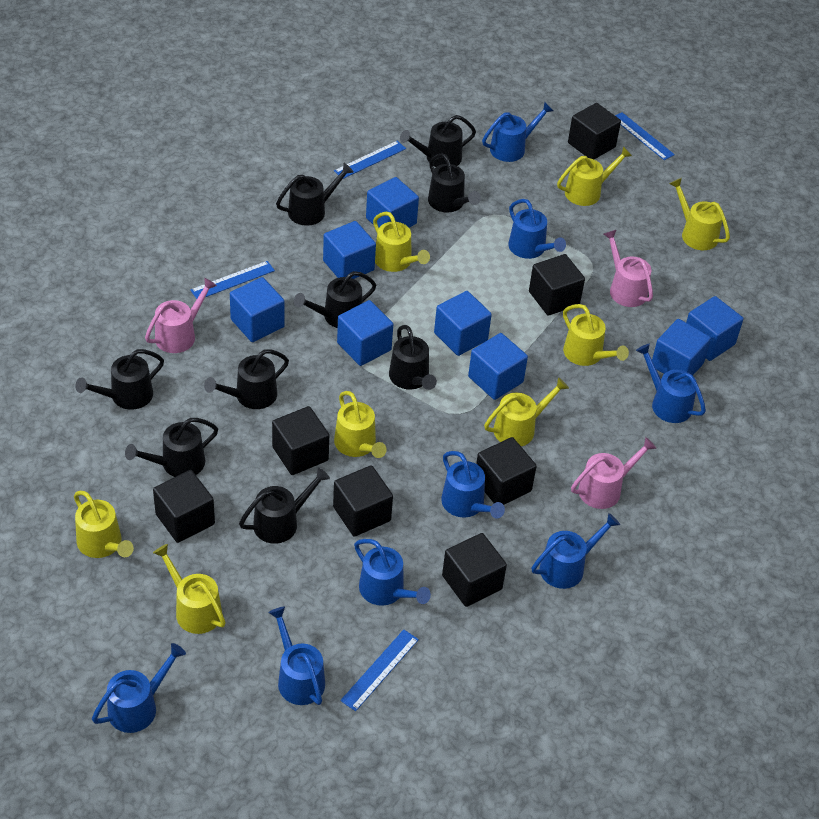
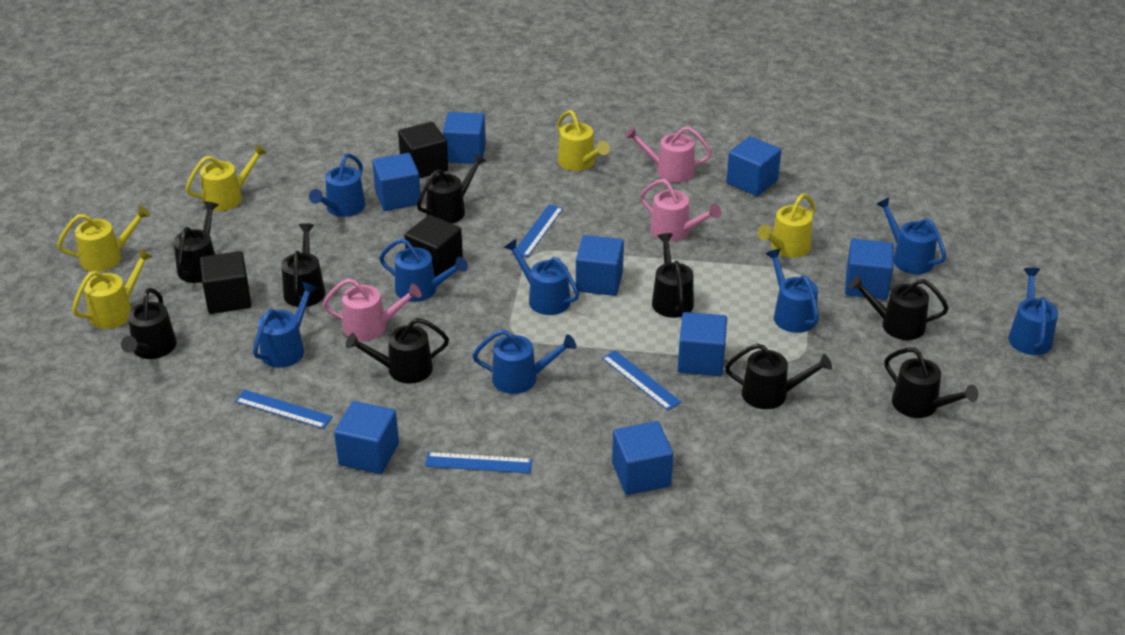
black cube: 7 -> 3
yellow watering can: 8 -> 5

